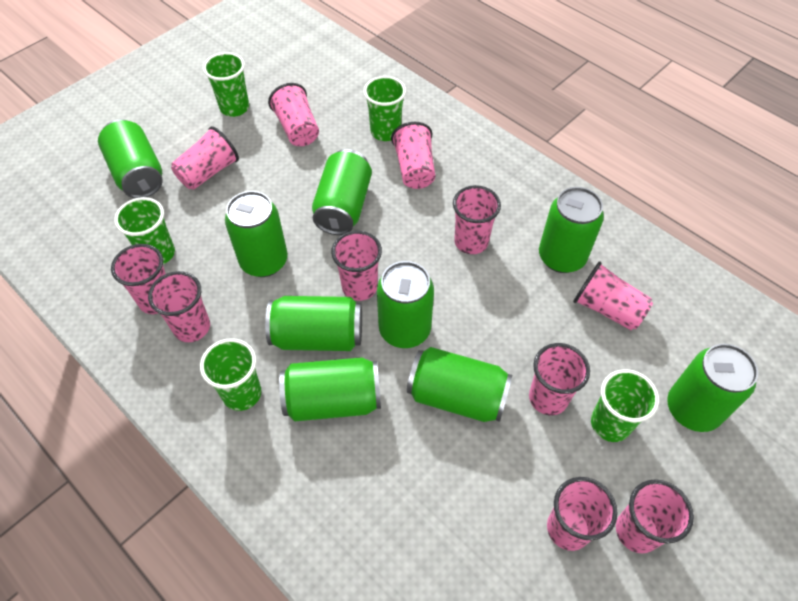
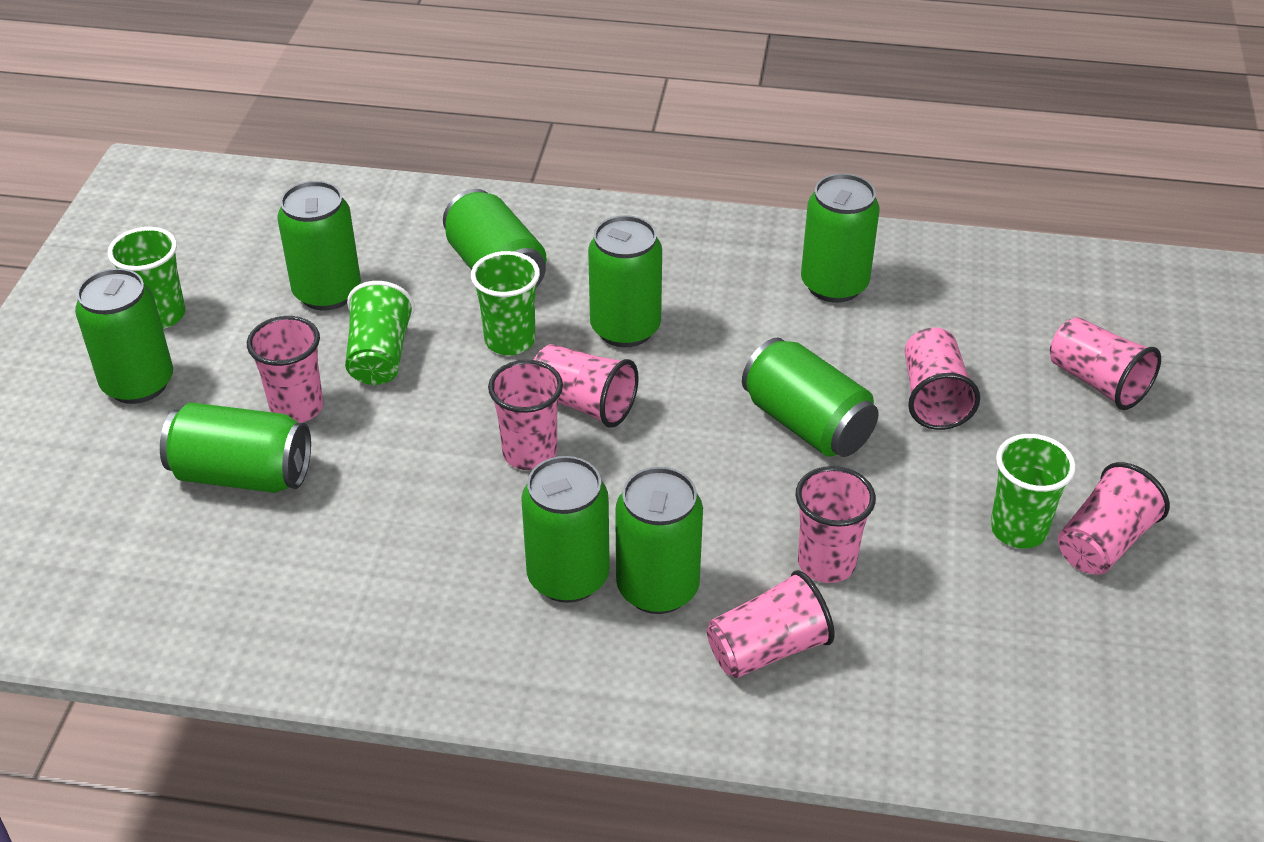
green cup: 5 -> 4
pink cup: 11 -> 8

